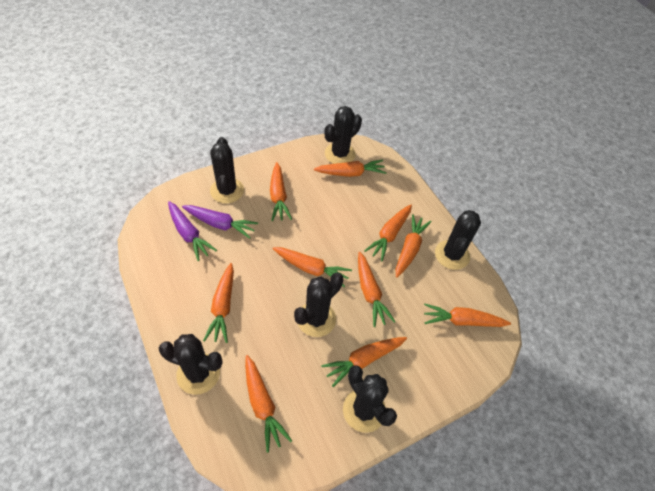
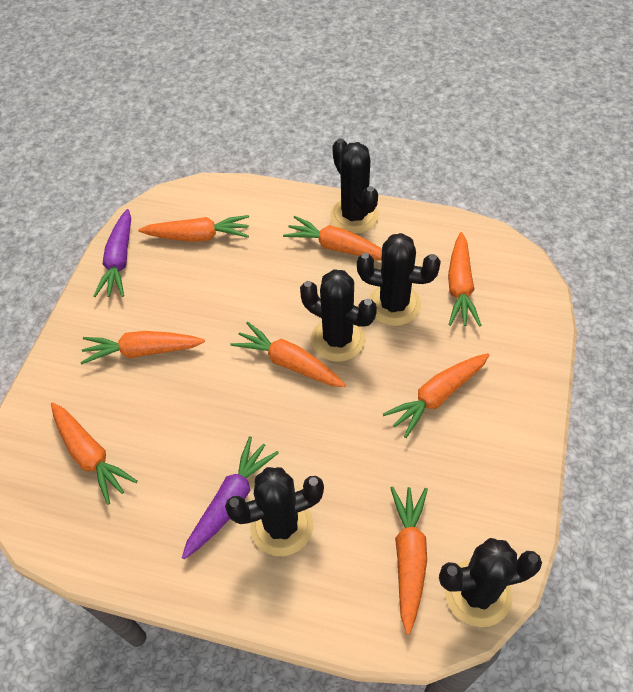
black cactus: 6 -> 5
orange carrot: 10 -> 8

